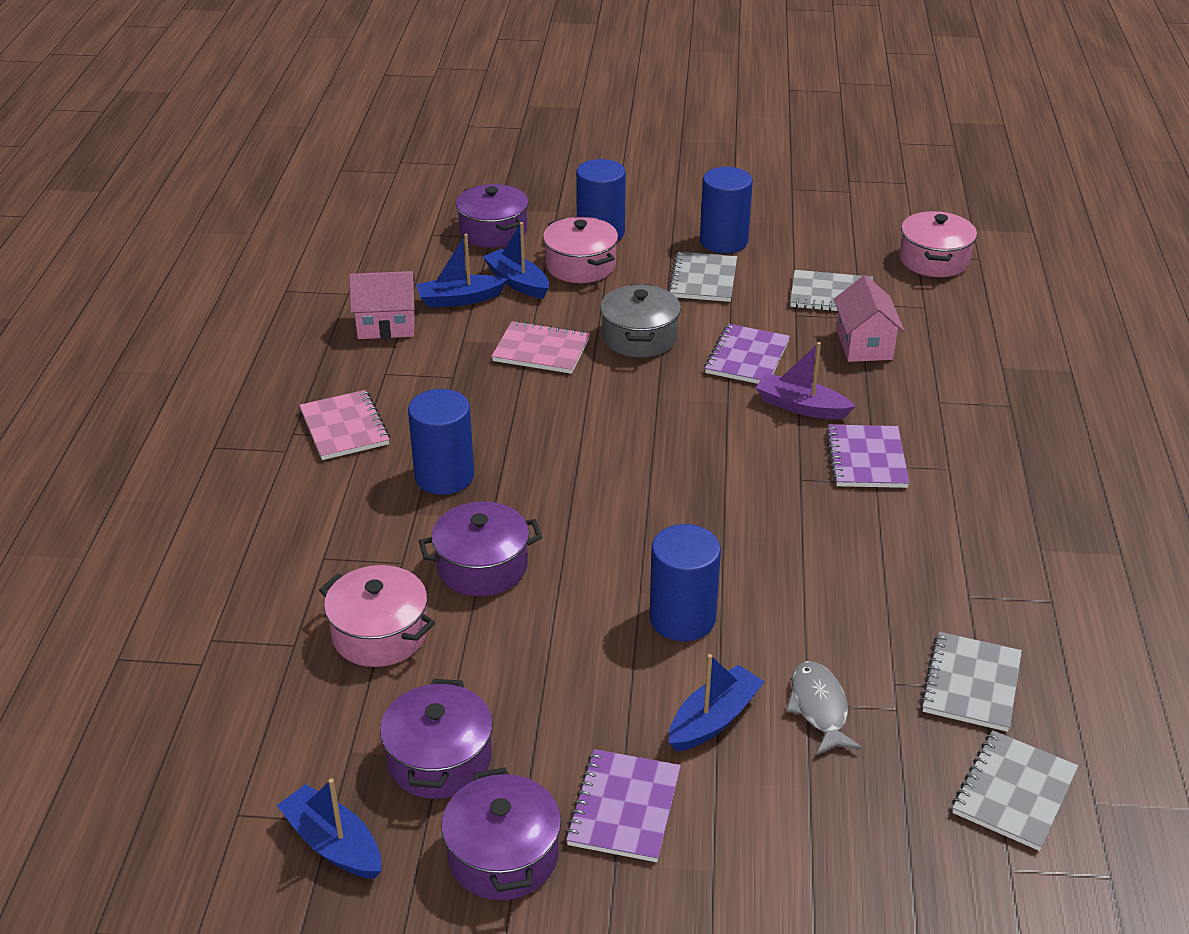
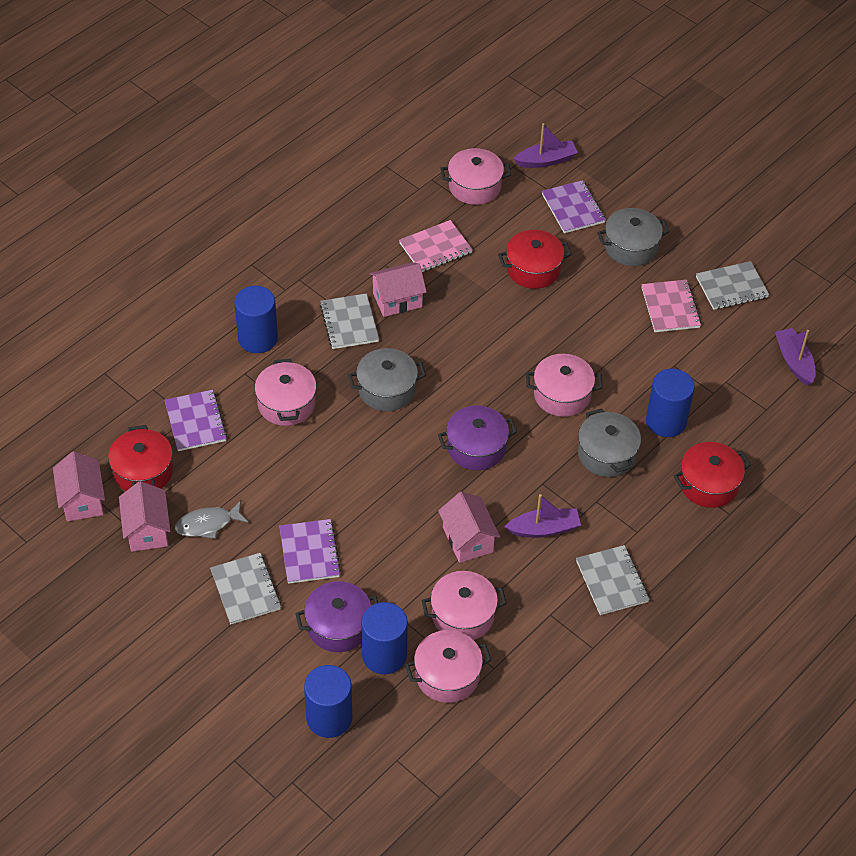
blue boat: 4 -> 0
grey pot: 1 -> 3
pink house: 2 -> 4
pink pot: 3 -> 5
purple boat: 1 -> 3
purple pot: 4 -> 2
red pot: 0 -> 3

